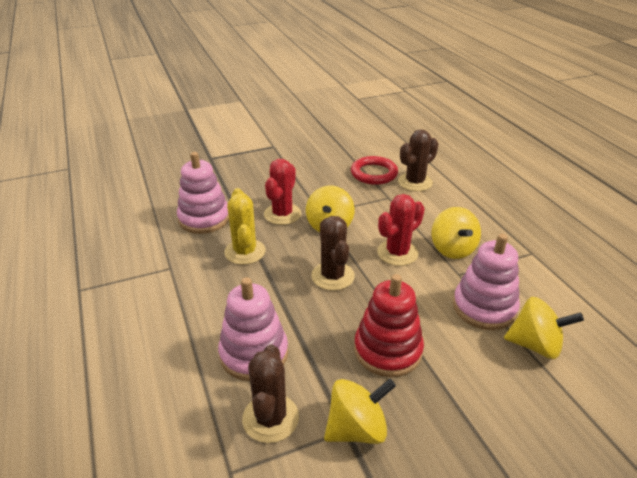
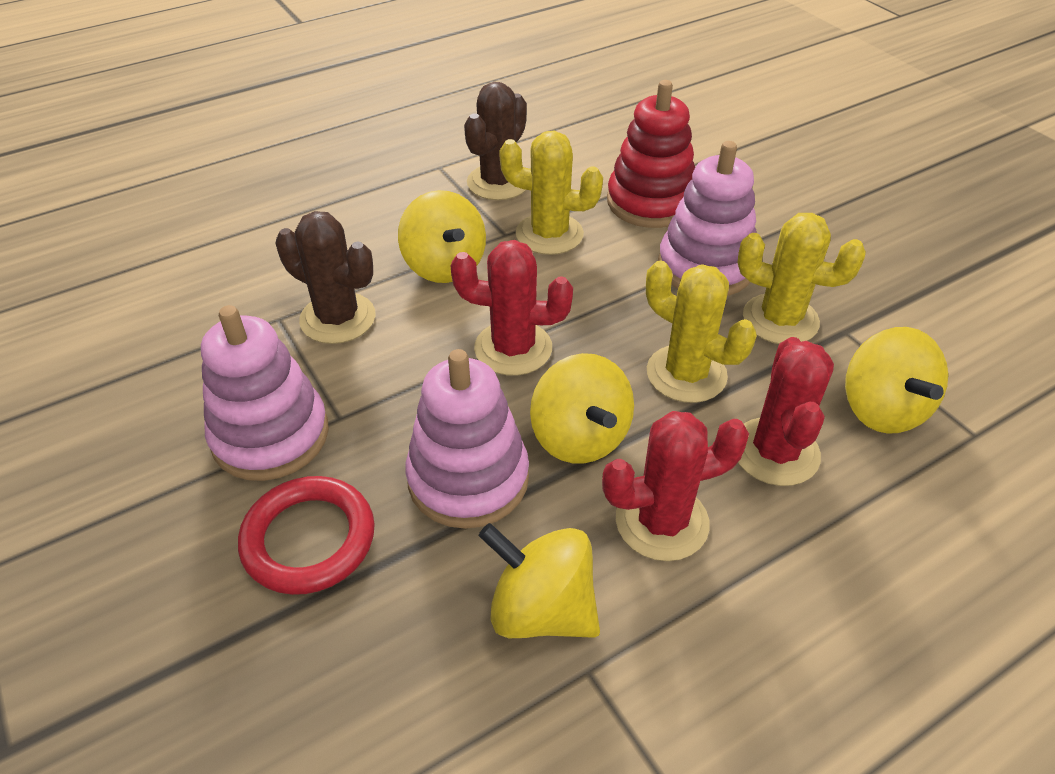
brown cactus: 3 -> 2
red cactus: 2 -> 3
yellow cactus: 1 -> 3

